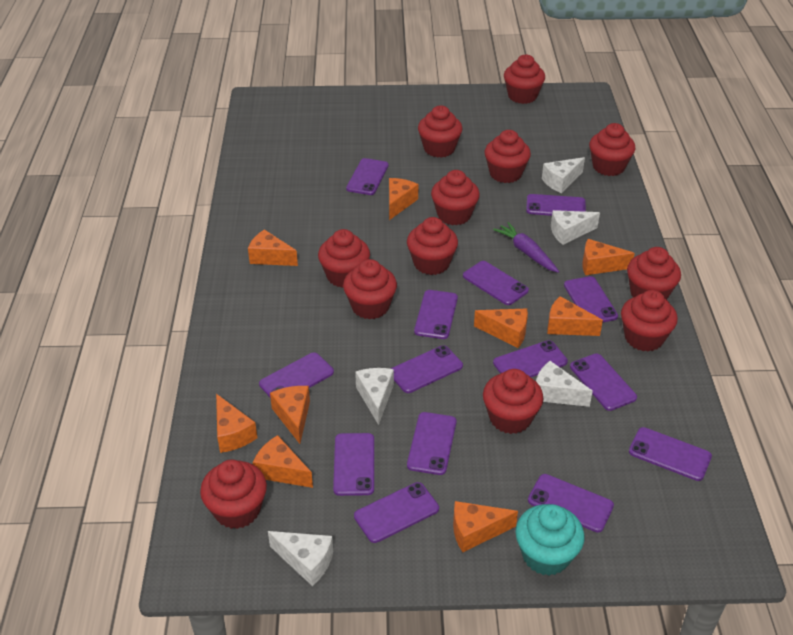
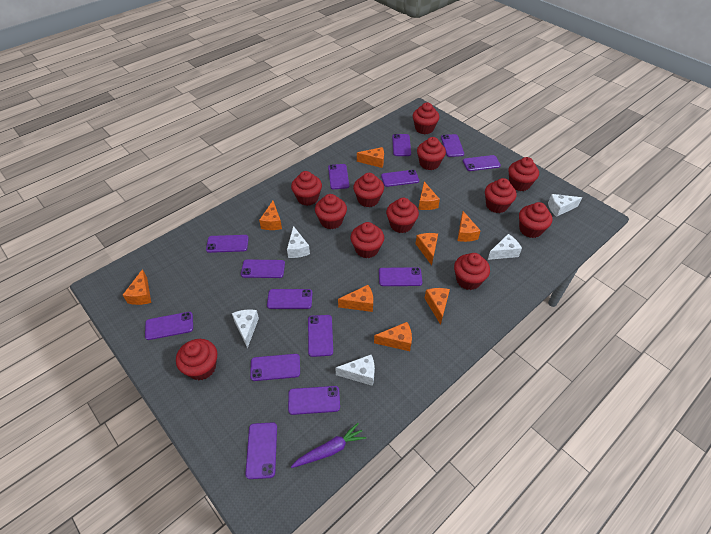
turquoise cupcake: 1 -> 0

